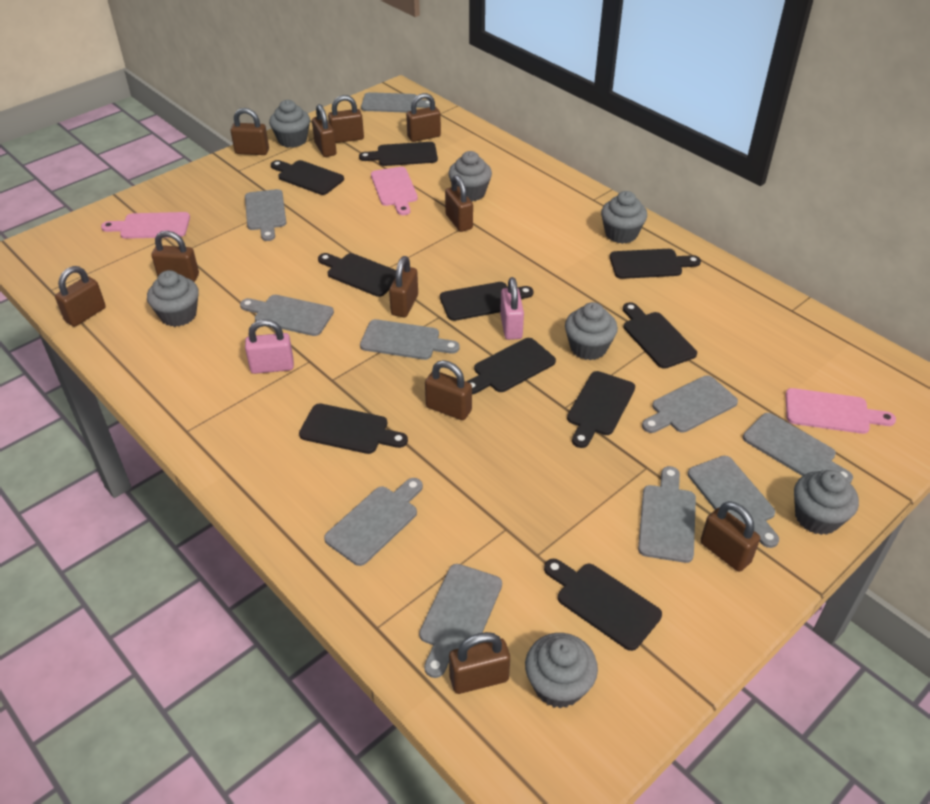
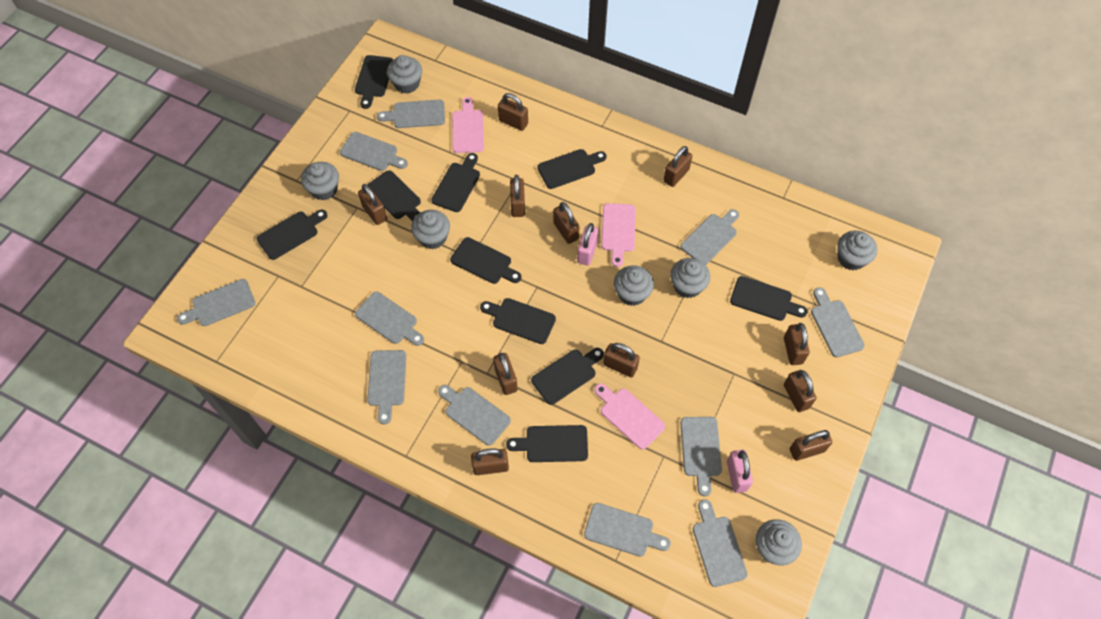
grey cutting board: 10 -> 11

